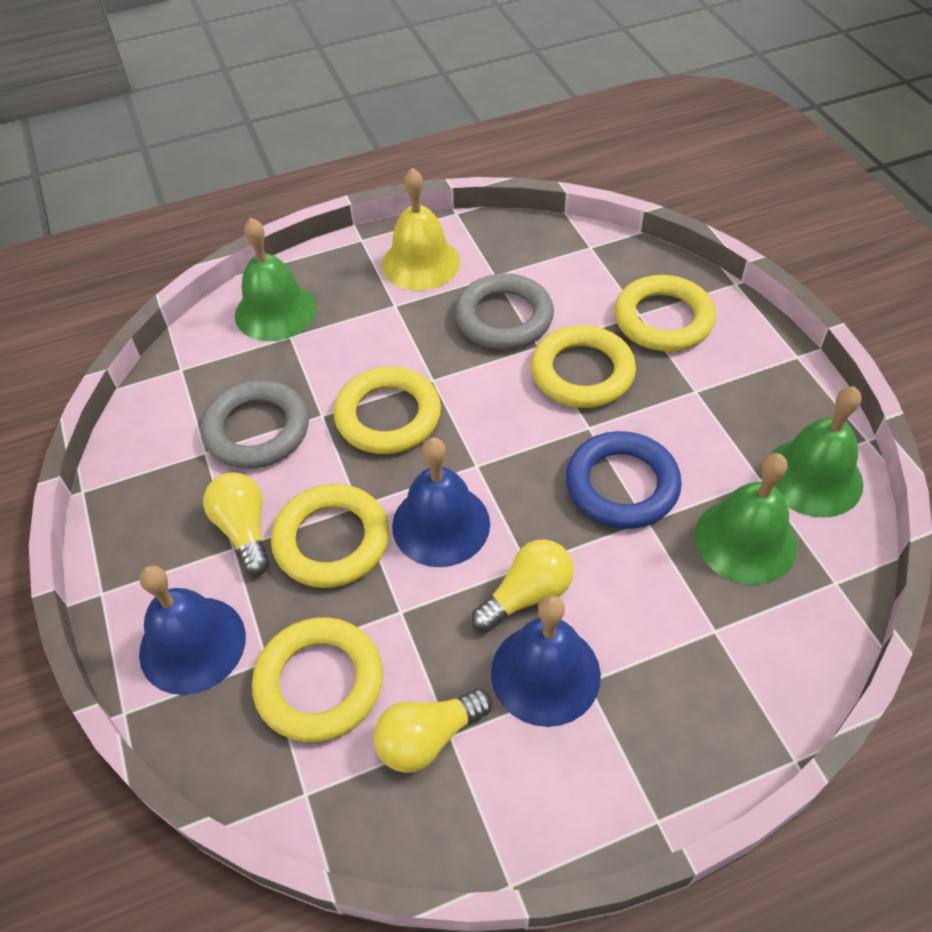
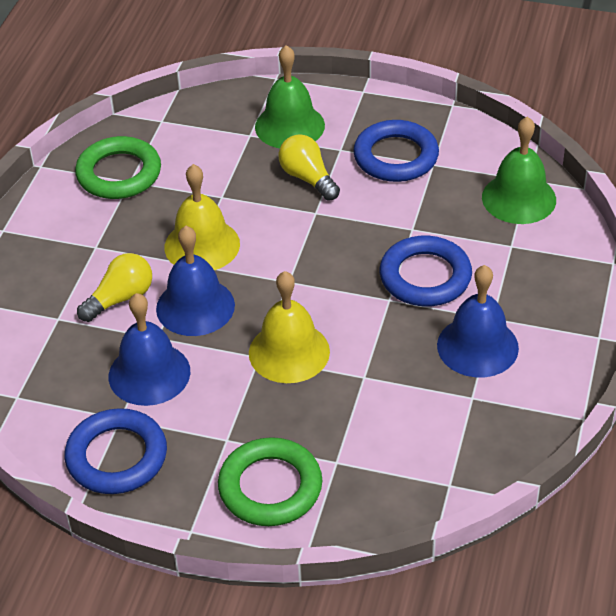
blue ring: 1 -> 3
green bell: 3 -> 2
green ring: 0 -> 2
grey ring: 2 -> 0
yellow bell: 1 -> 2
yellow light bulb: 3 -> 2
yellow ring: 5 -> 0

